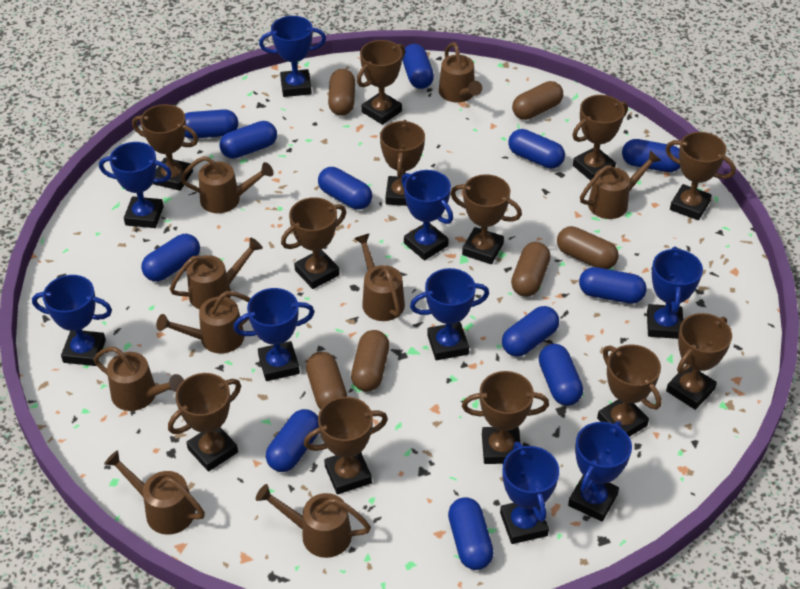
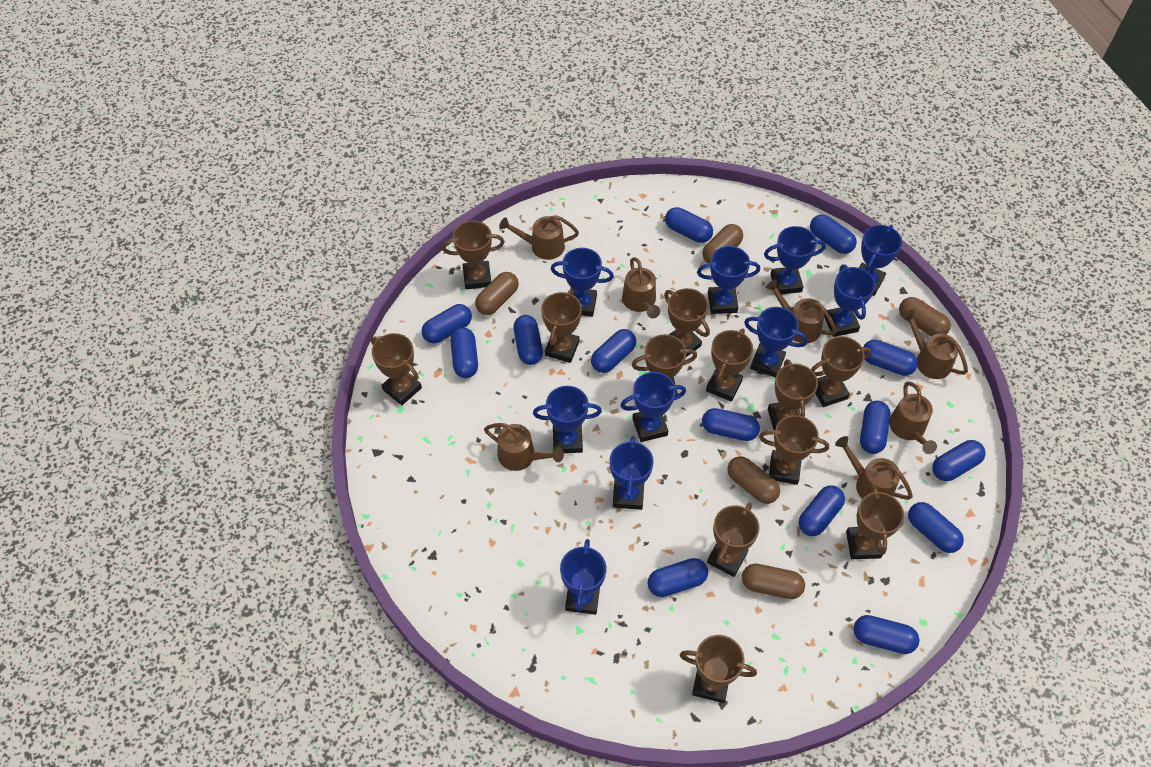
blue capsule: 12 -> 14
blue trophy: 9 -> 10
brown capsule: 6 -> 5
brown watering can: 9 -> 7

